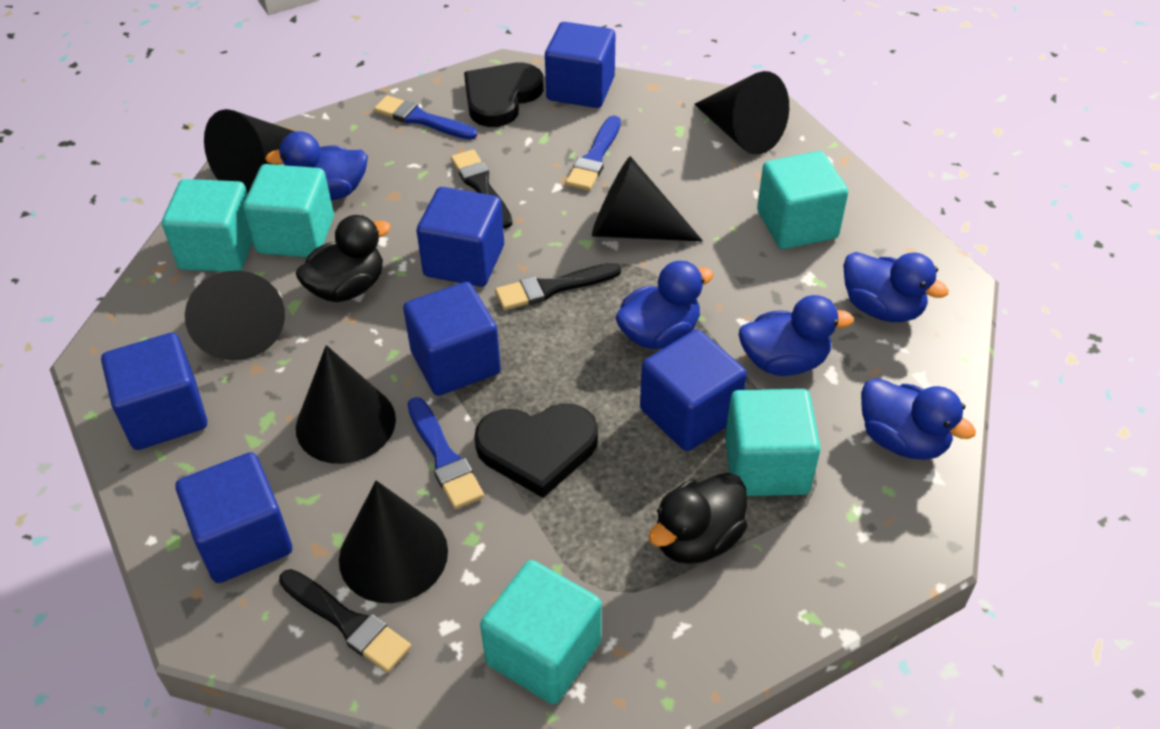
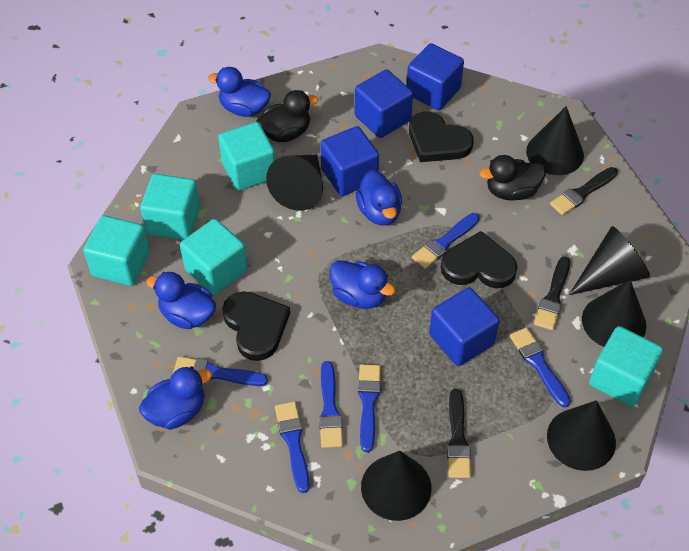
black heart: 2 -> 3
blue brush: 3 -> 6
blue cube: 6 -> 4

